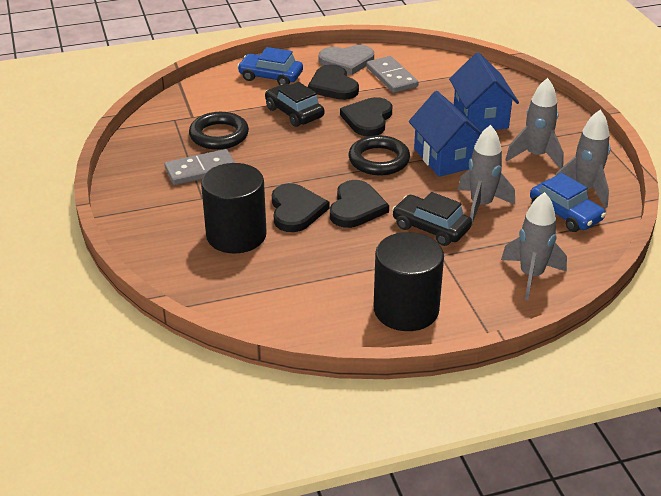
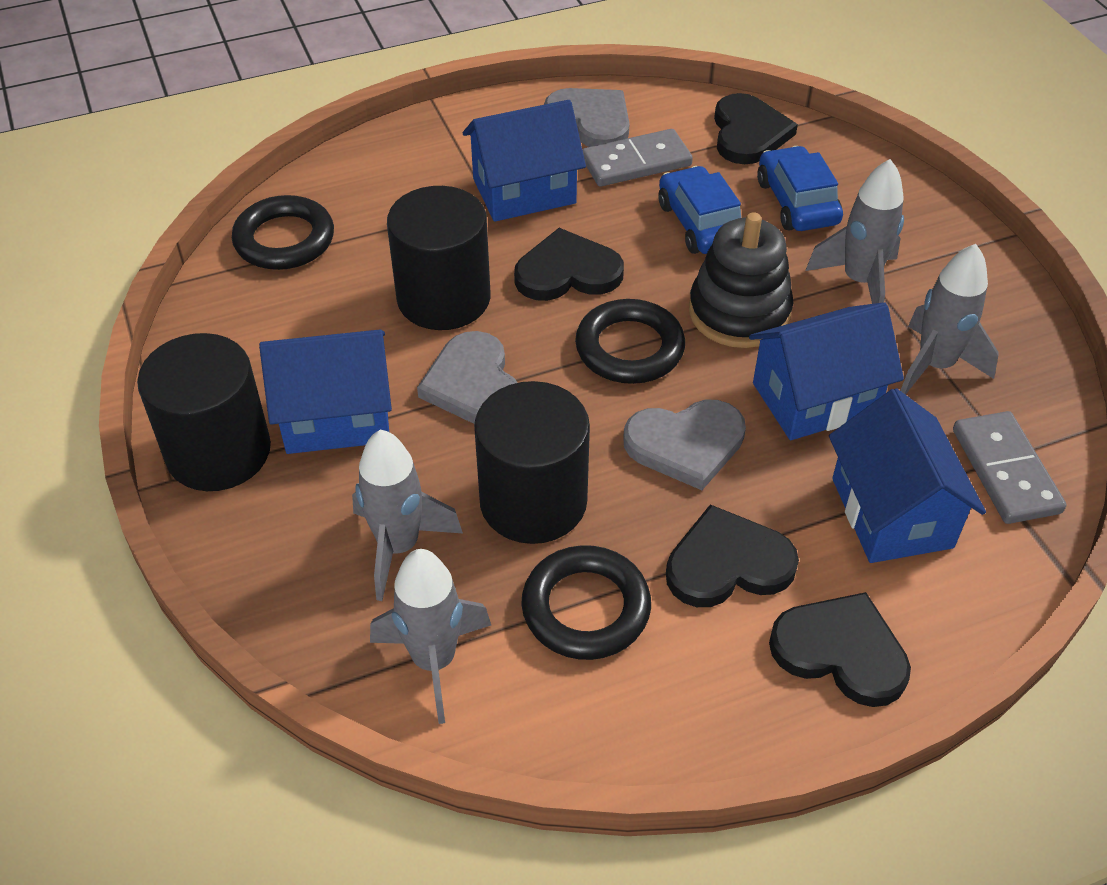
black car: 2 -> 0
black cylinder: 2 -> 3
black ring: 2 -> 3
black stacking toy: 0 -> 1
blue house: 2 -> 4
grey heart: 1 -> 3

